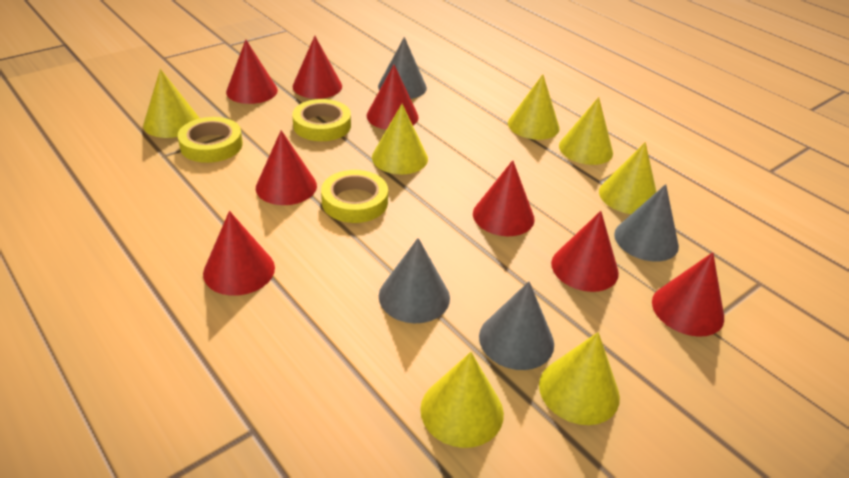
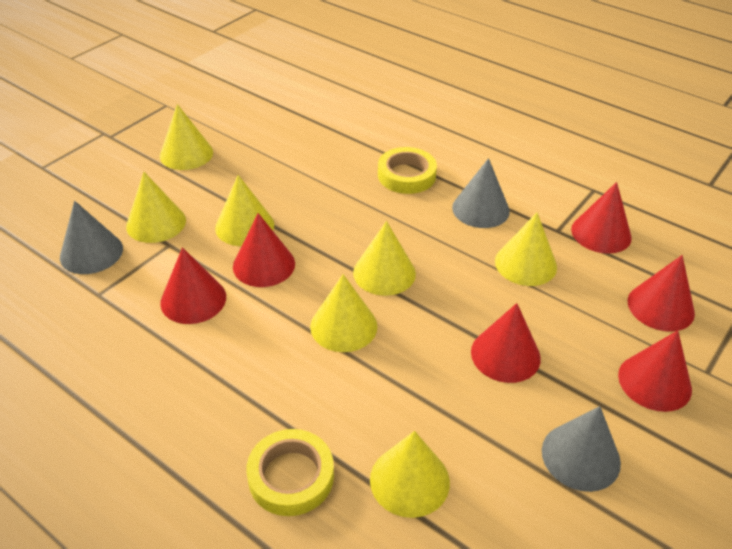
grey cone: 4 -> 3
red cone: 8 -> 6
yellow tape: 3 -> 2

